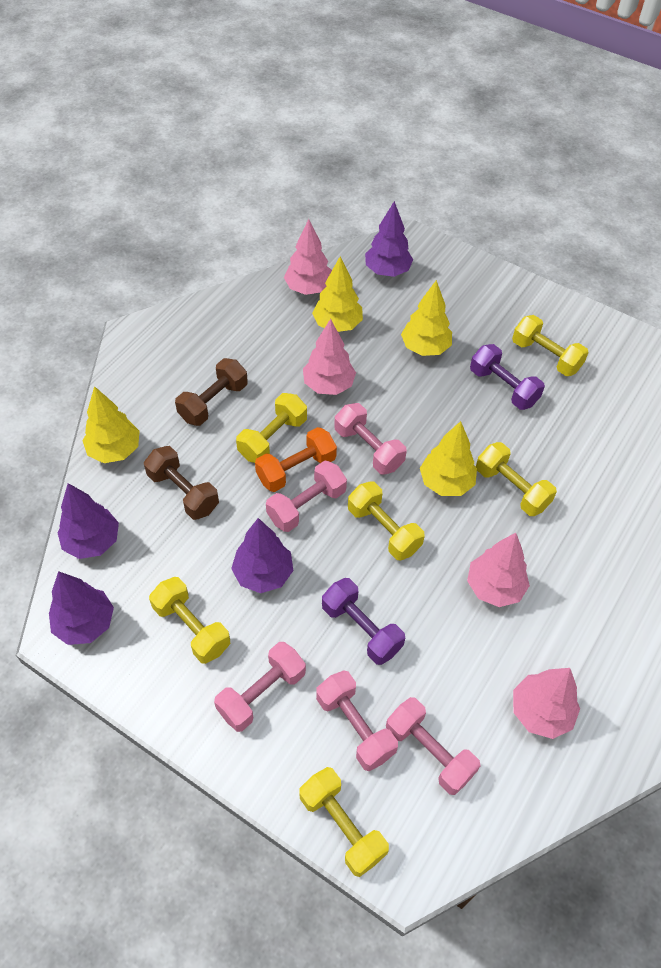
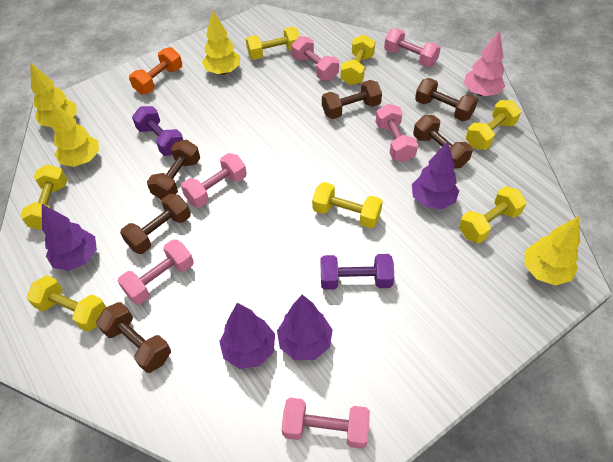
brown dumbbell: 2 -> 6
pink dumbbell: 5 -> 6
pink tree: 4 -> 1
yellow dumbbell: 6 -> 7

